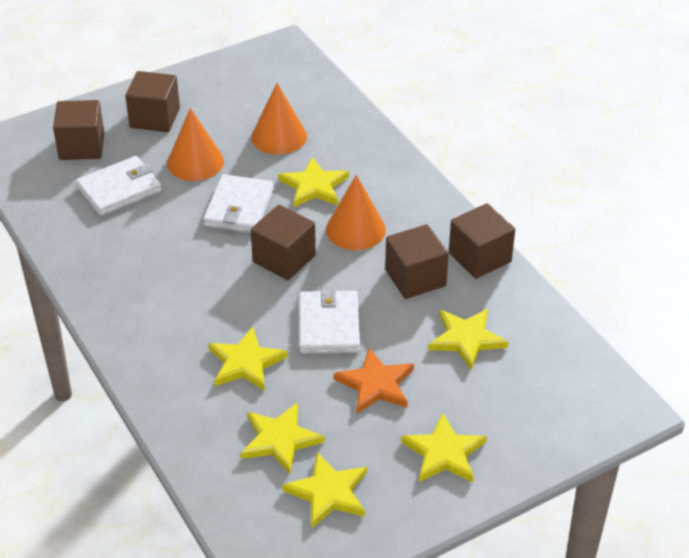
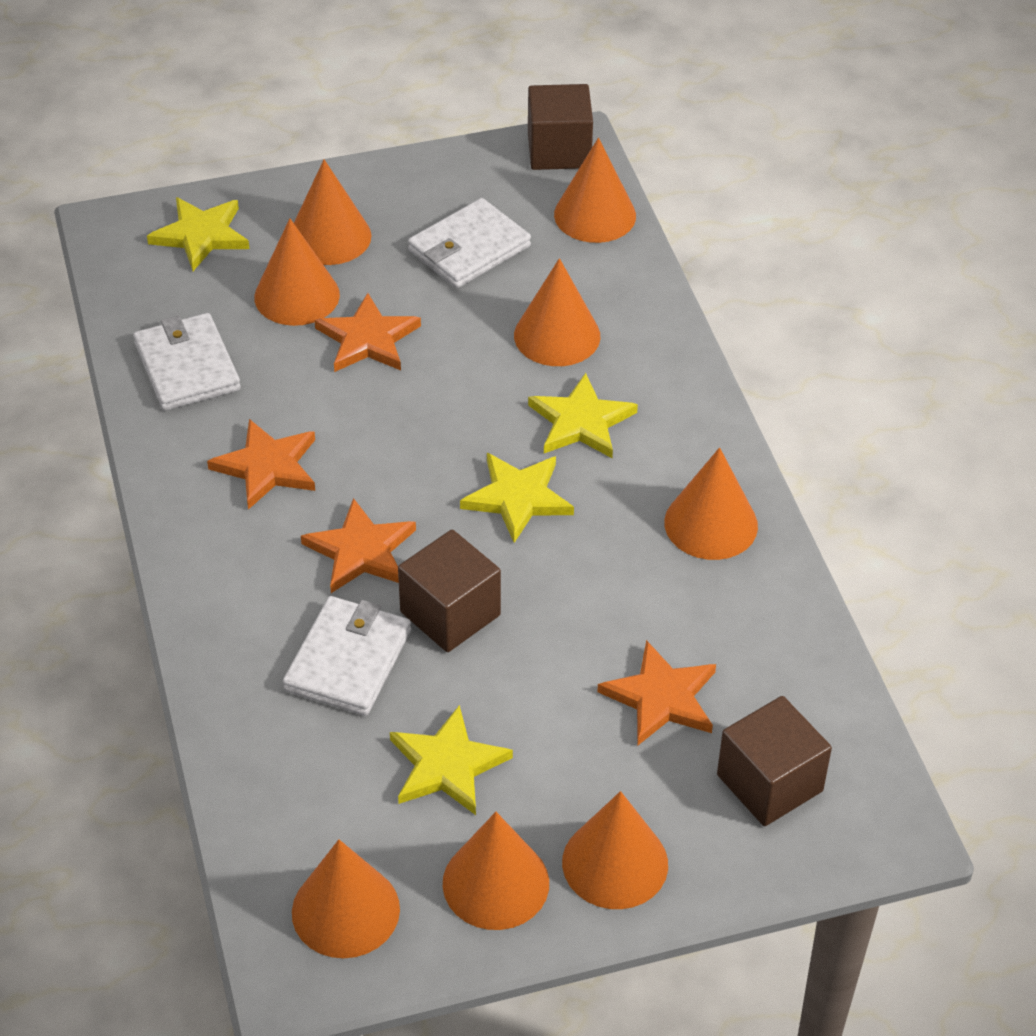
brown cube: 5 -> 3
orange cone: 3 -> 8
orange star: 1 -> 4
yellow star: 6 -> 4

